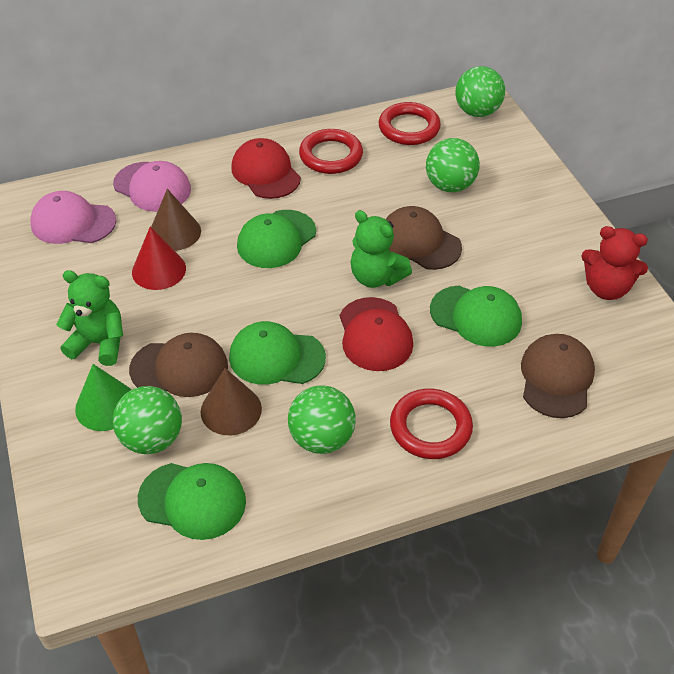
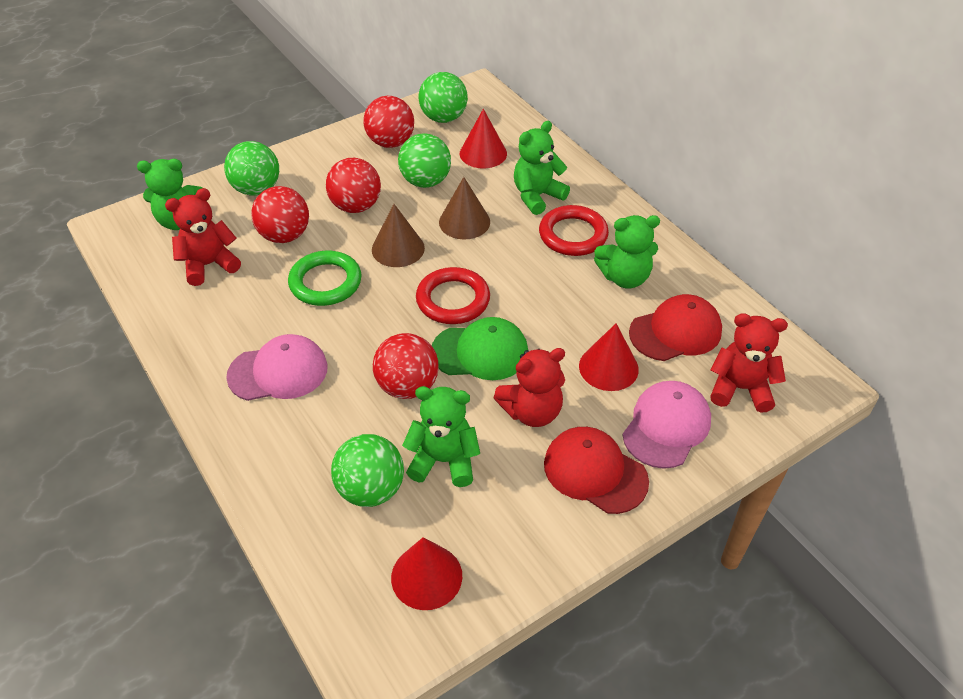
brown cap: 3 -> 0
green cap: 4 -> 1
green cone: 1 -> 0
green ring: 0 -> 1
green teddy bear: 2 -> 4
red ball: 0 -> 4
red cone: 1 -> 3
red ring: 3 -> 2
red teddy bear: 1 -> 3

